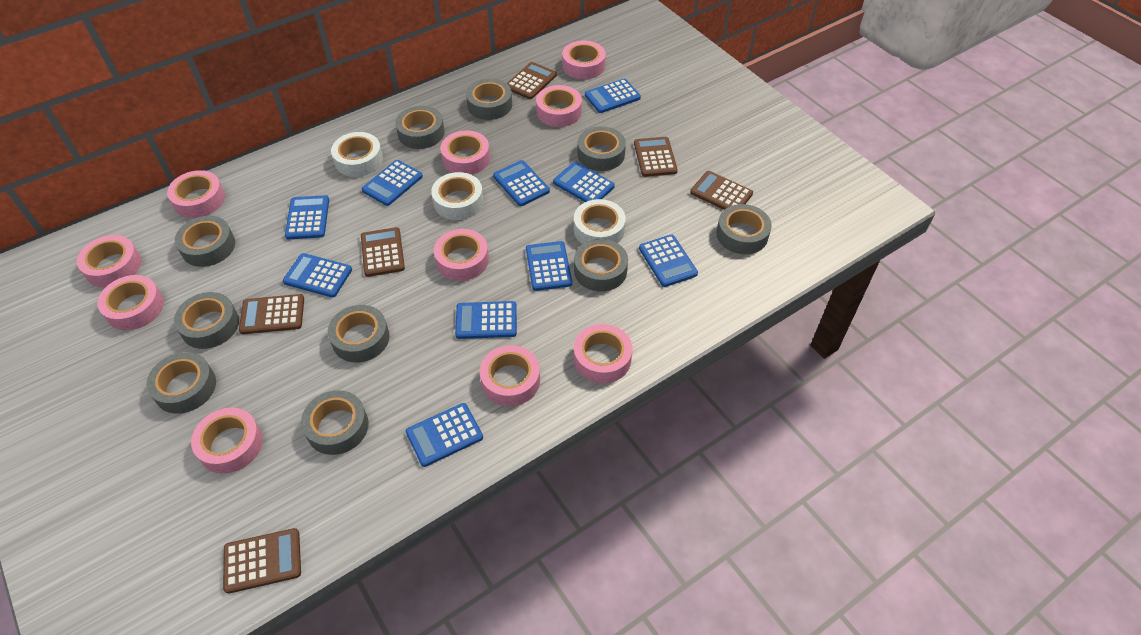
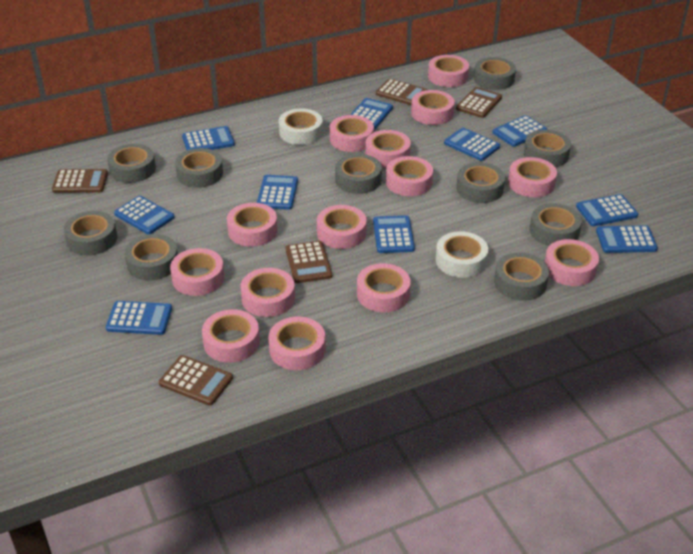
brown calculator: 6 -> 5
pink tape: 10 -> 14
white tape: 3 -> 2

